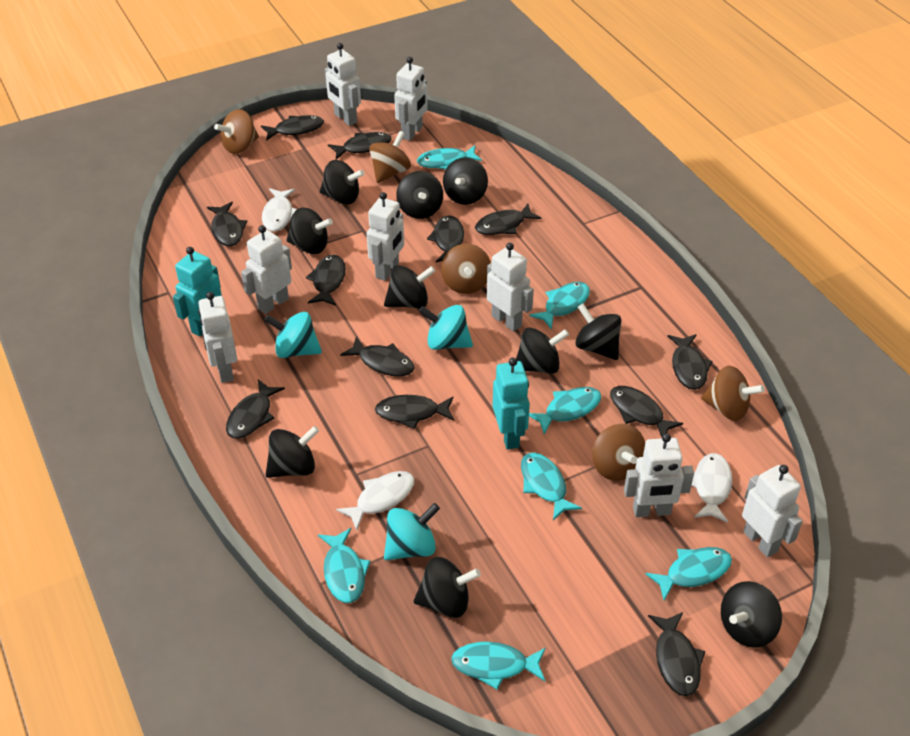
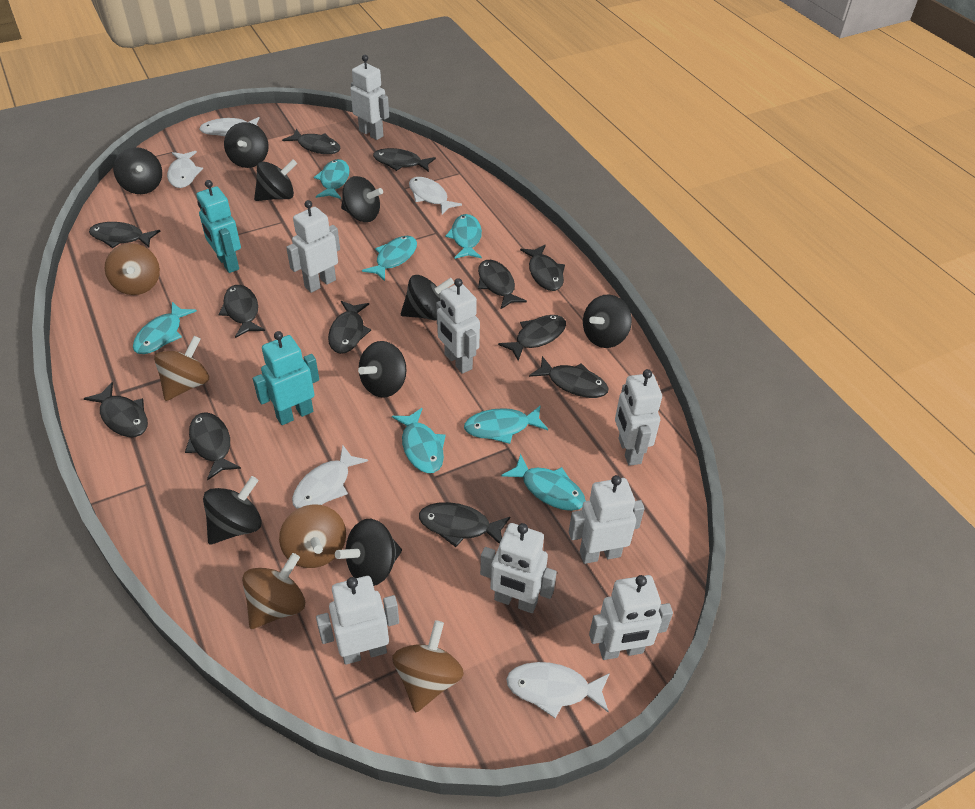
black spinning top: 10 -> 9
turquoise spinning top: 3 -> 0
white fish: 3 -> 5

